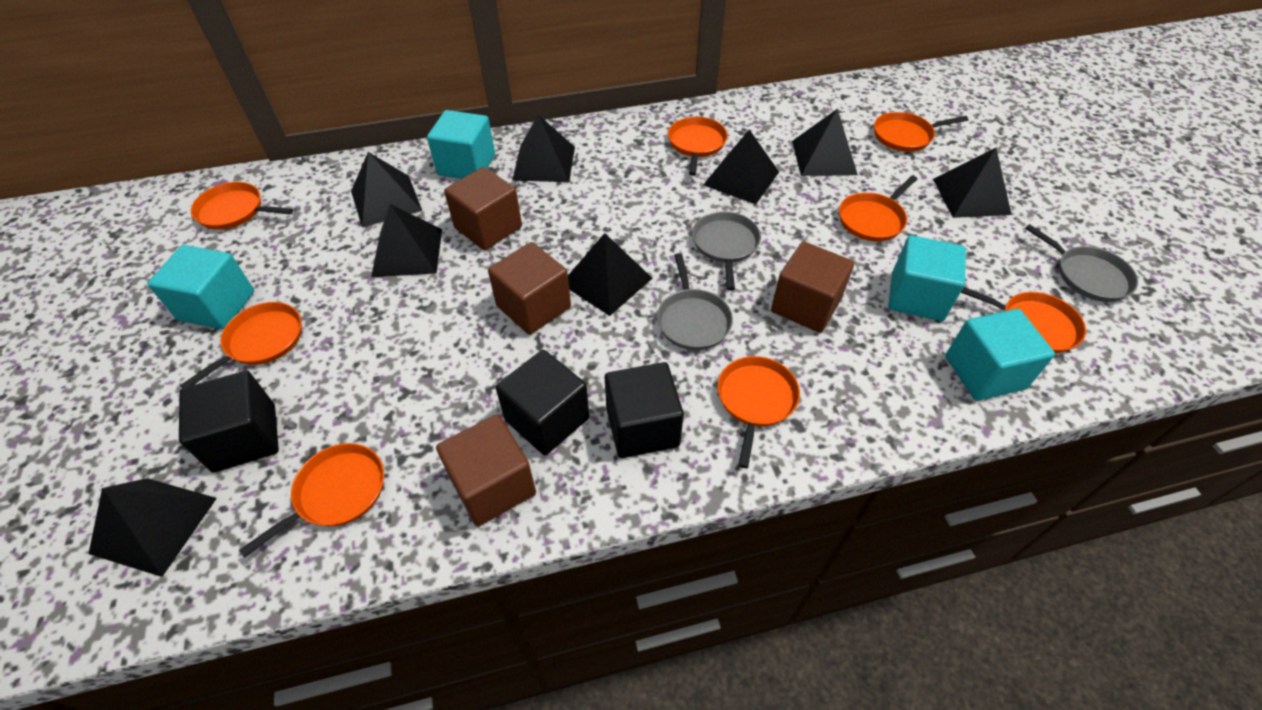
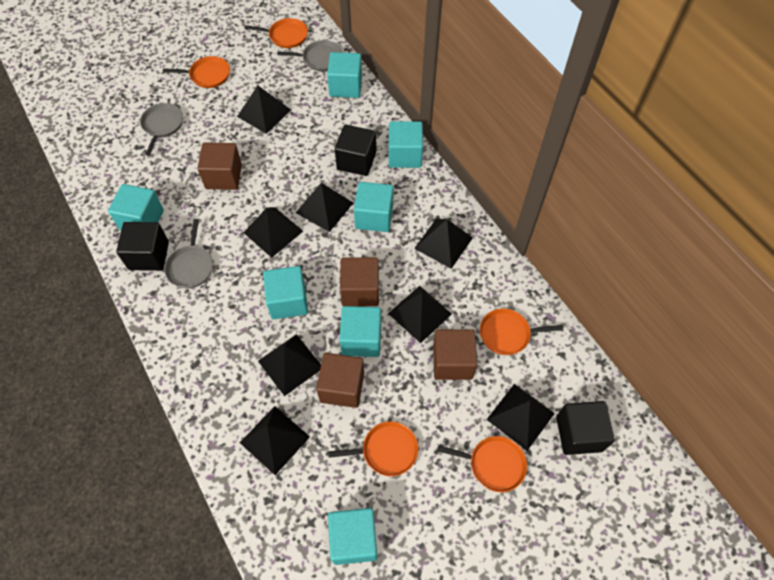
orange pan: 8 -> 5
turquoise cube: 4 -> 7

